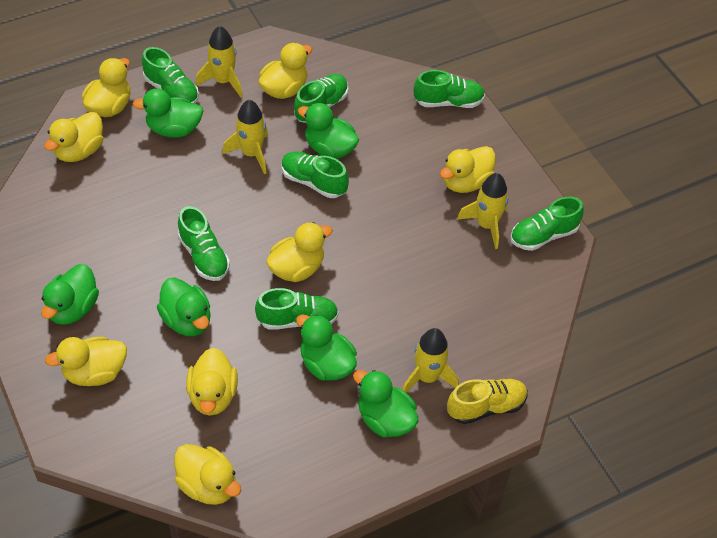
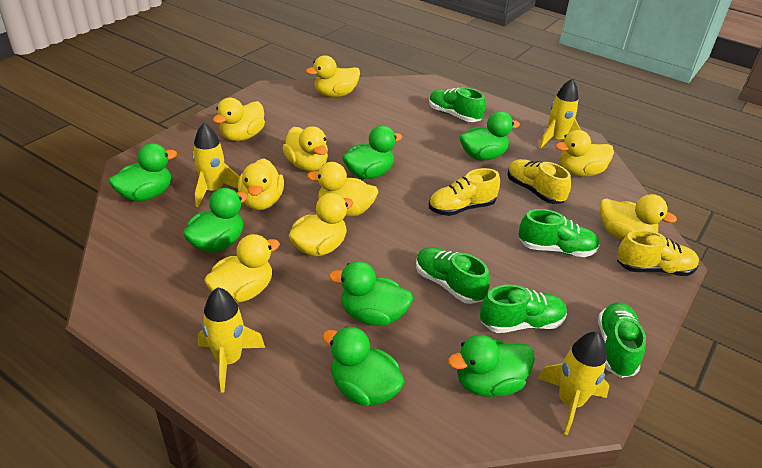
green duck: 6 -> 7
green shoe: 7 -> 5
yellow duck: 8 -> 9
yellow shoe: 1 -> 3

